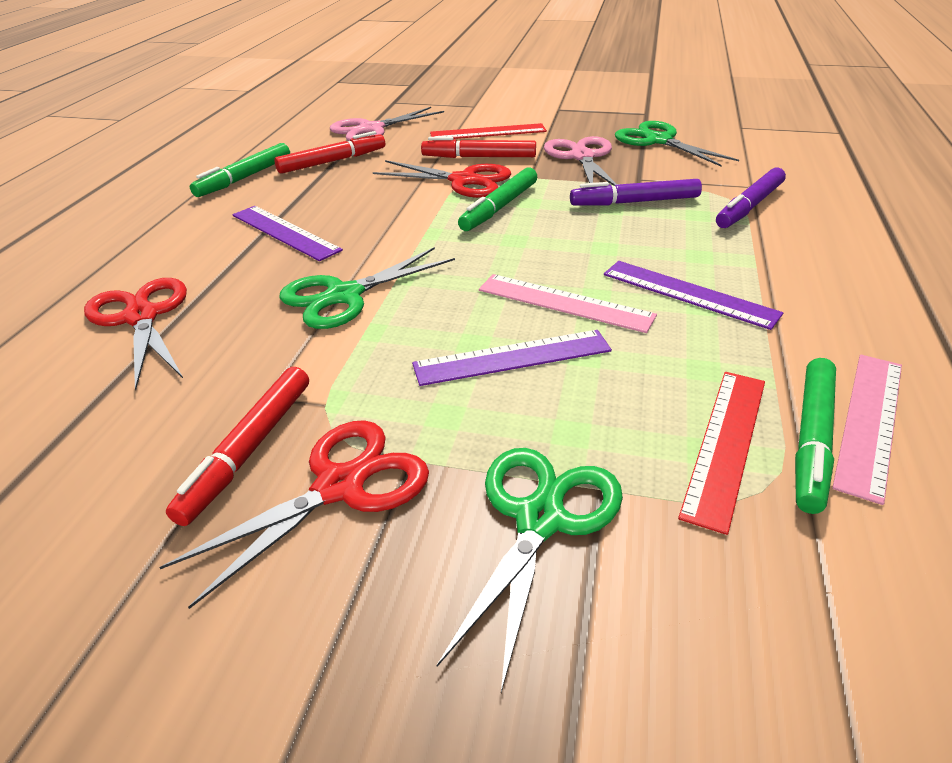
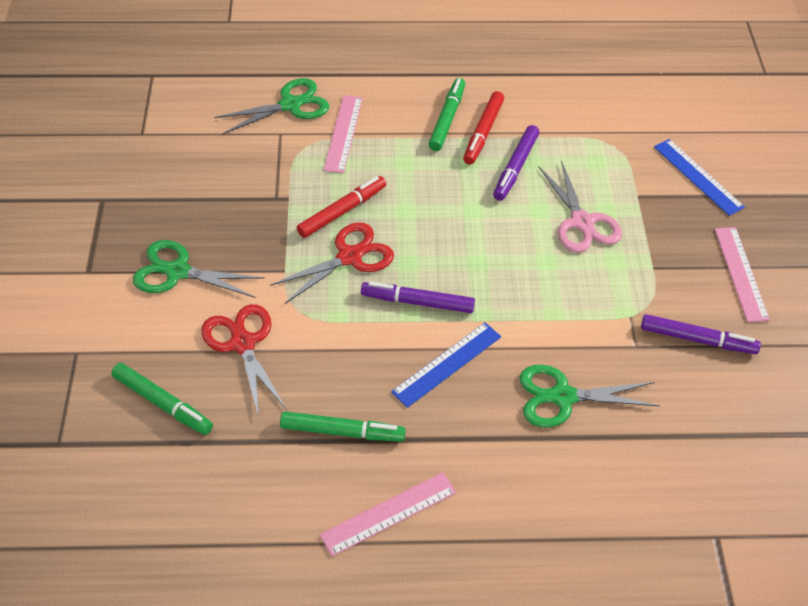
blue ruler: 0 -> 2
pink ruler: 2 -> 3
pink scissors: 2 -> 1
purple marker: 2 -> 3
purple ruler: 3 -> 0
red marker: 3 -> 2
red ruler: 2 -> 0
red scissors: 3 -> 2

